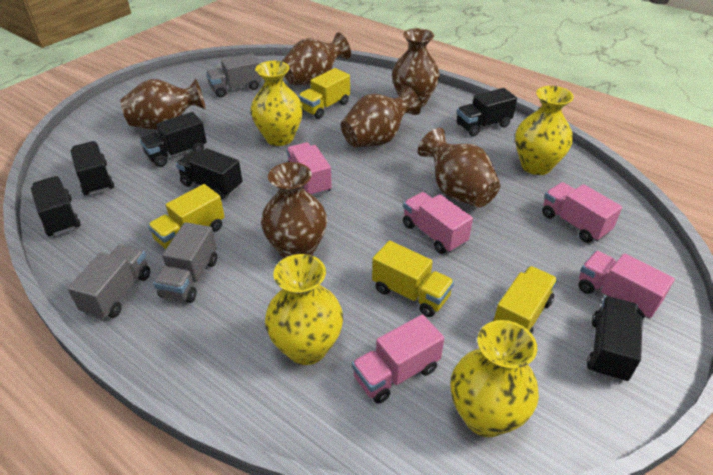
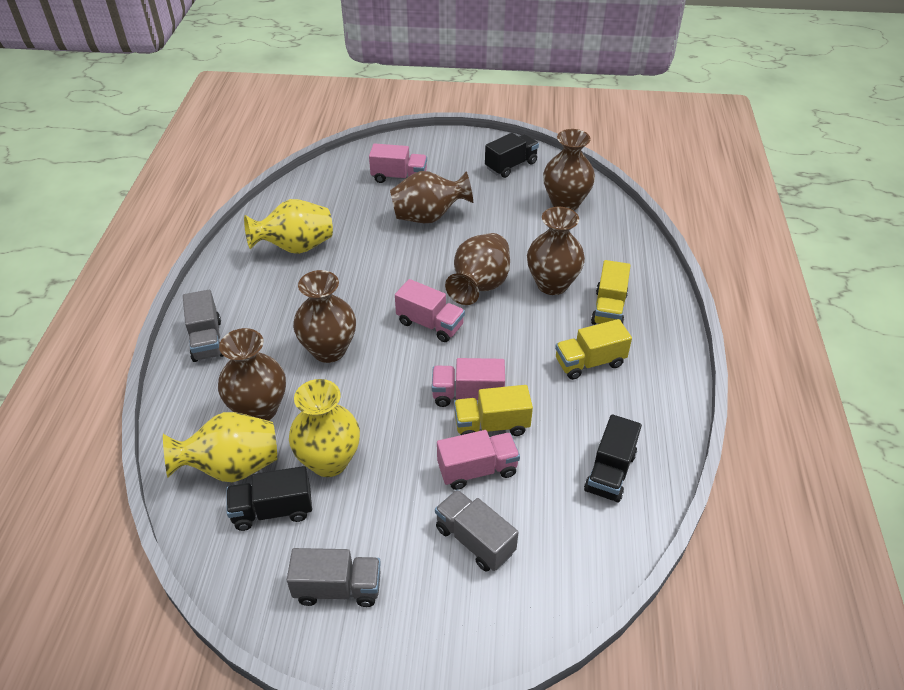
black truck: 6 -> 3
pink truck: 5 -> 4
yellow truck: 4 -> 3
yellow vase: 4 -> 3

